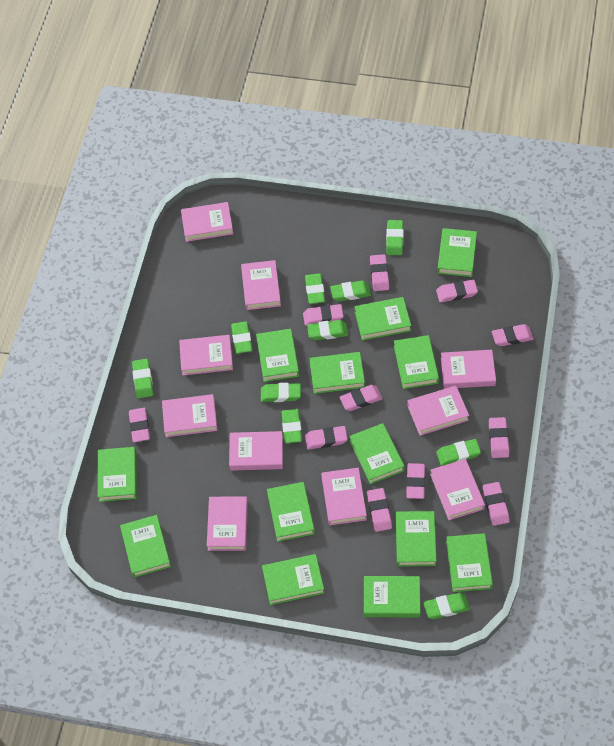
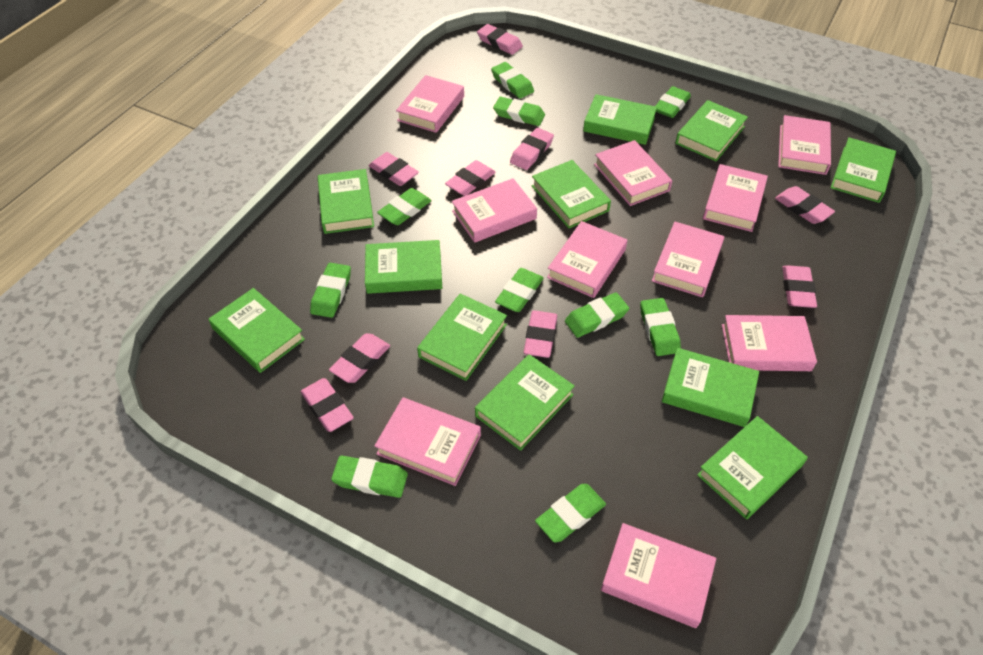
green book: 13 -> 11
pink eraser: 11 -> 9

